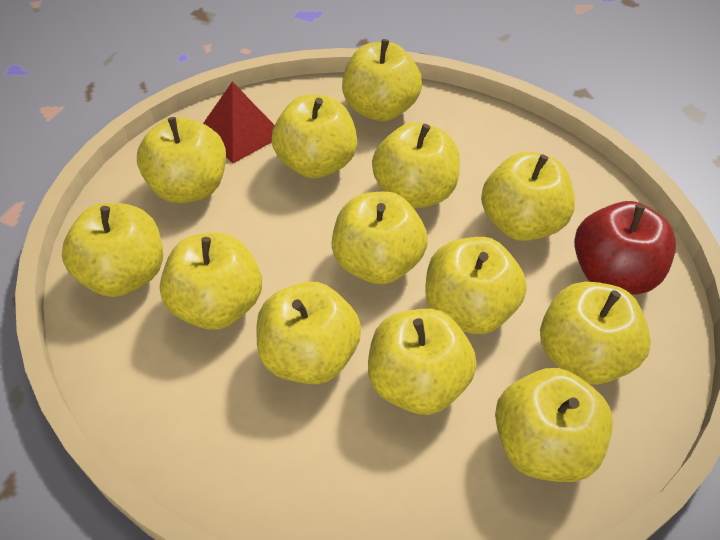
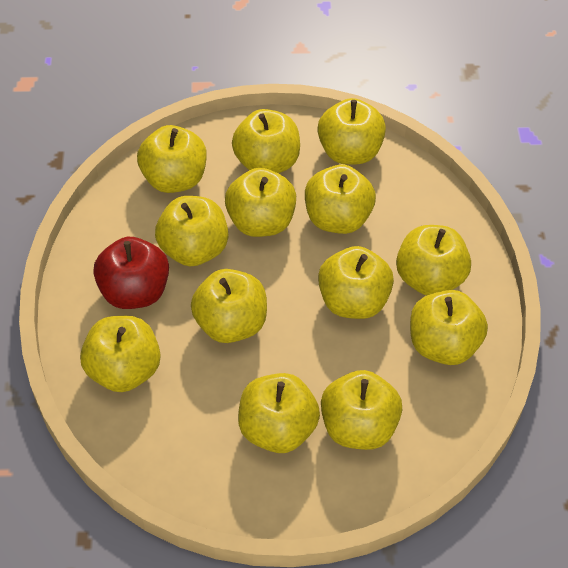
red pyramid: 1 -> 0

